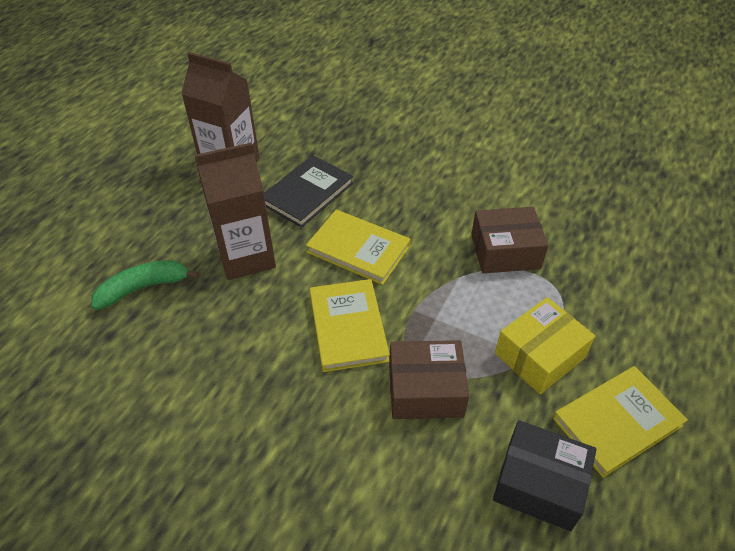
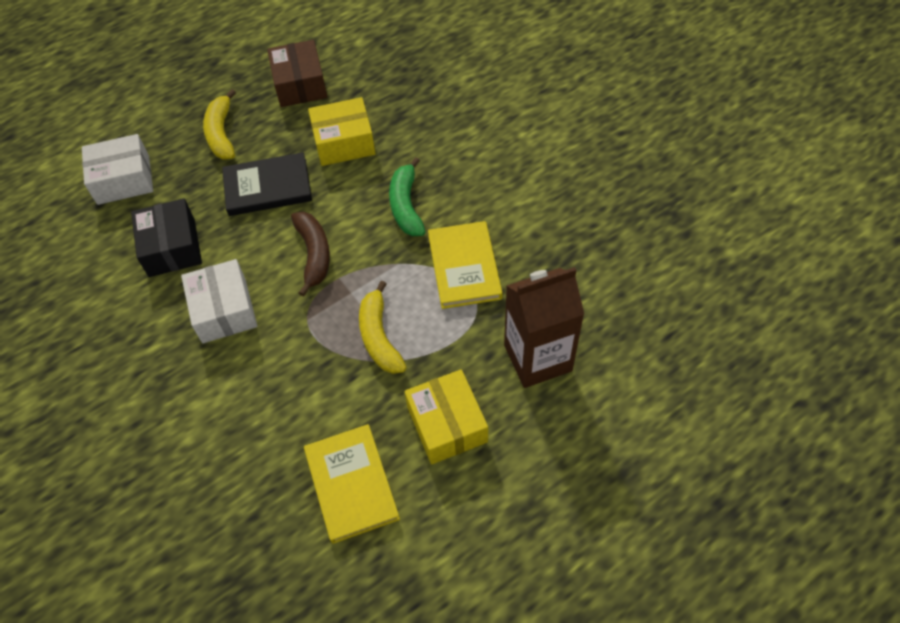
brown banana: 0 -> 1
brown box: 2 -> 1
brown carton: 2 -> 1
white box: 0 -> 2
yellow banana: 0 -> 2
yellow book: 3 -> 2
yellow box: 1 -> 2

